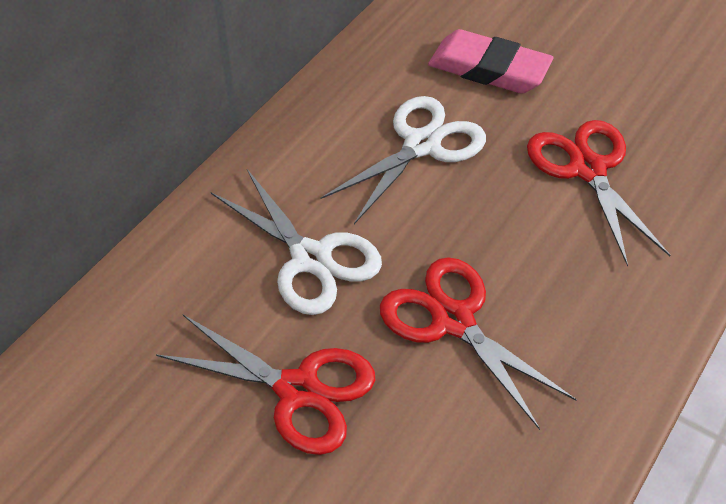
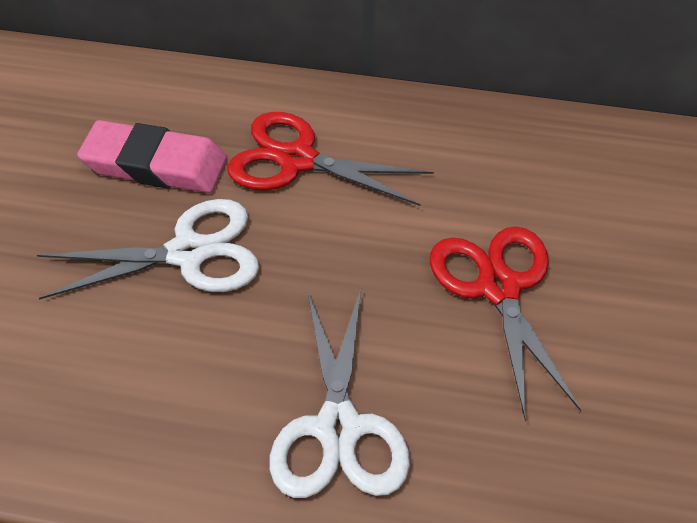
red scissors: 3 -> 2

